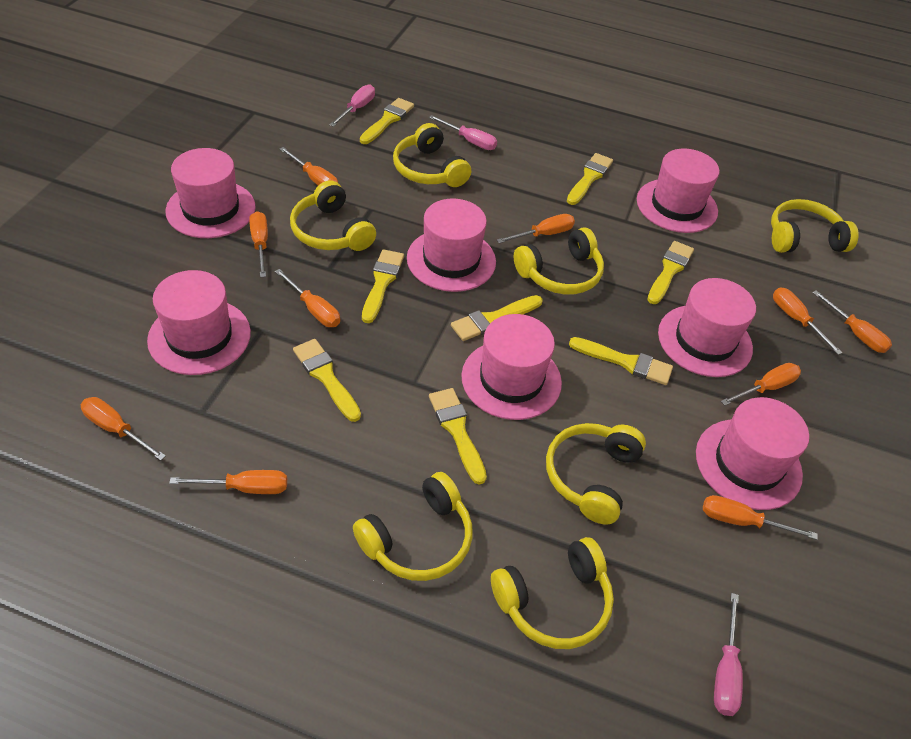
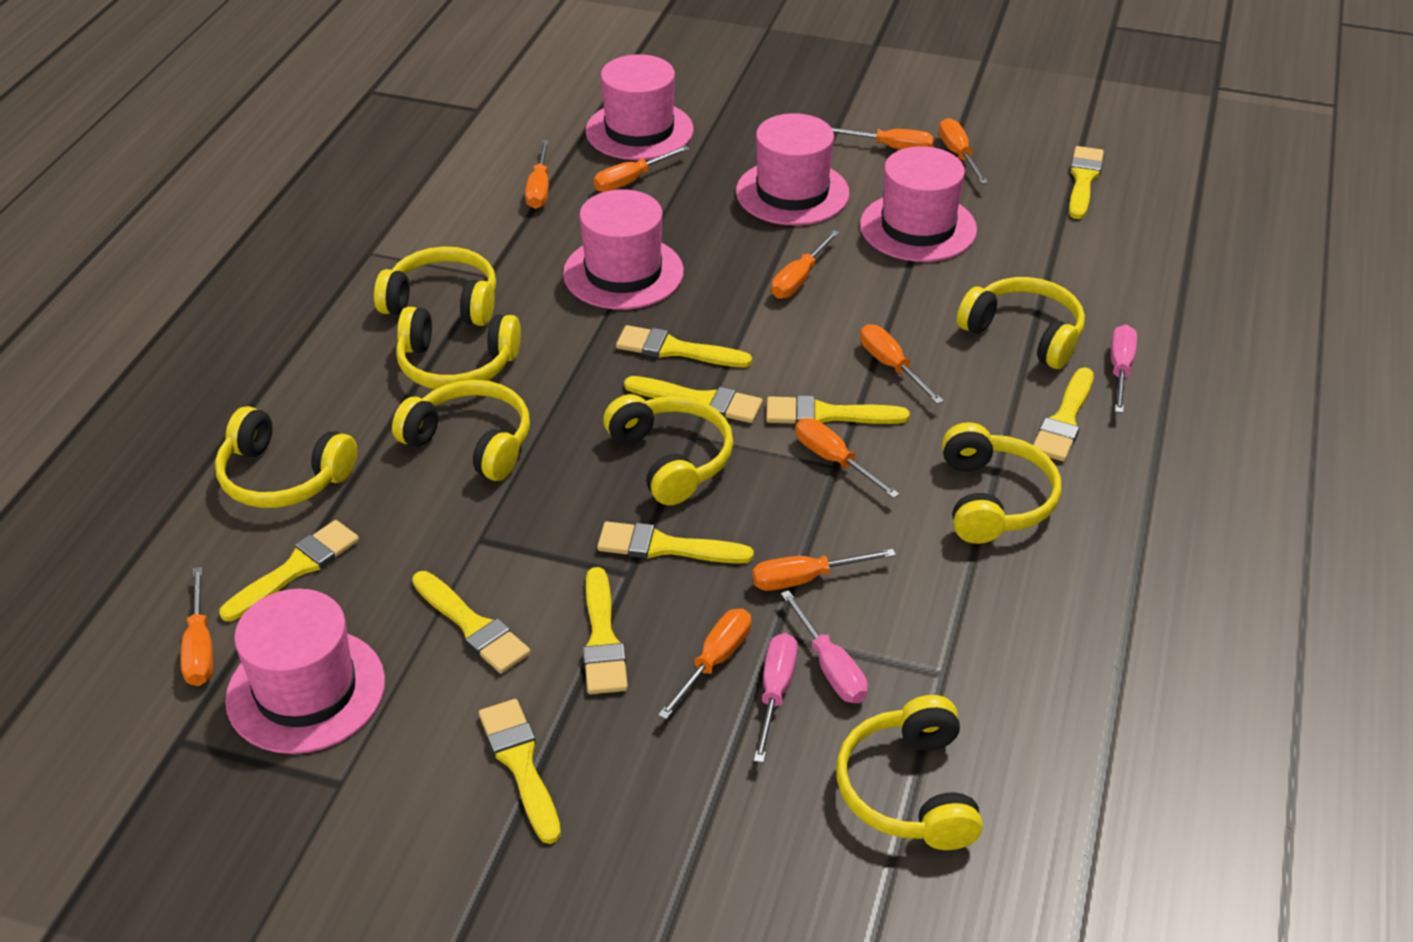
pink hat: 7 -> 5
yellow brush: 8 -> 10
yellow headphones: 7 -> 8

